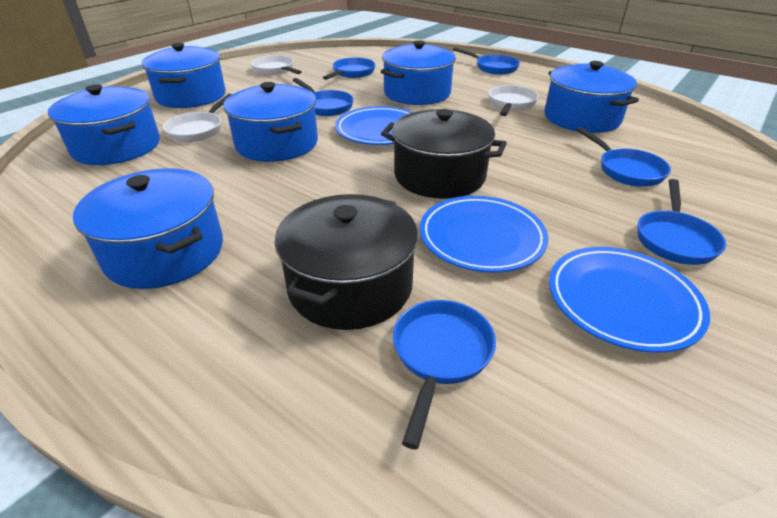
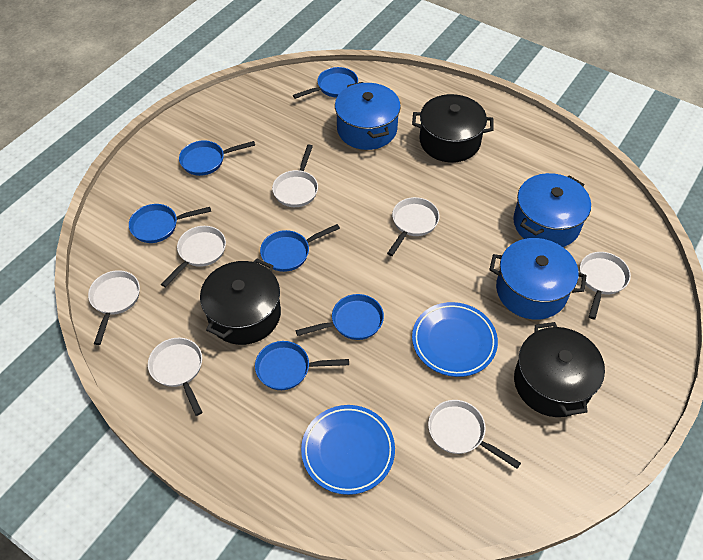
black pot: 2 -> 3
blue plate: 3 -> 2
blue pot: 6 -> 3
white pan: 3 -> 7

